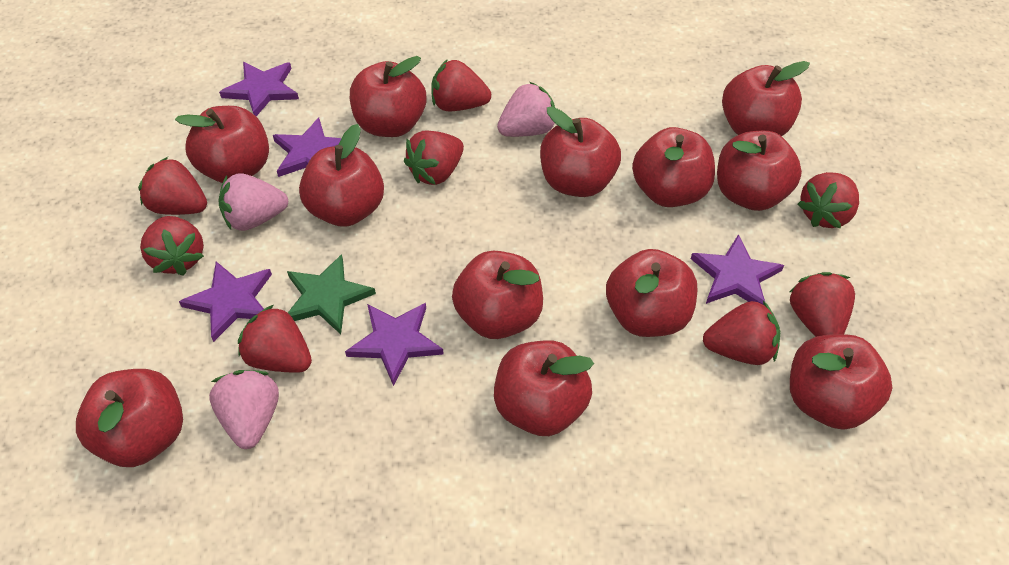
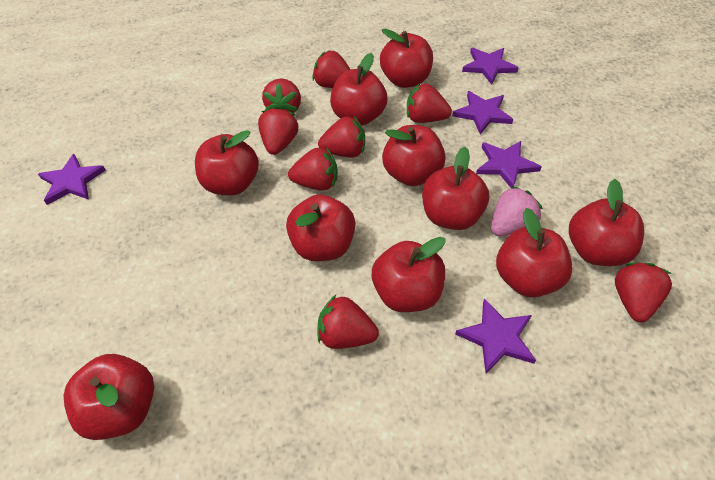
green star: 1 -> 0
pink strawberry: 3 -> 1
red apple: 12 -> 10

